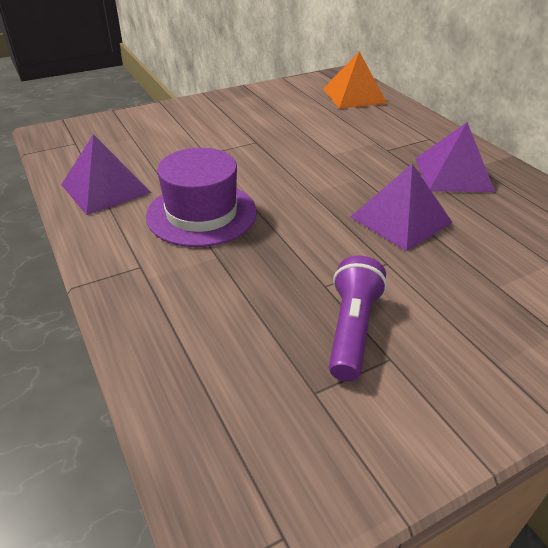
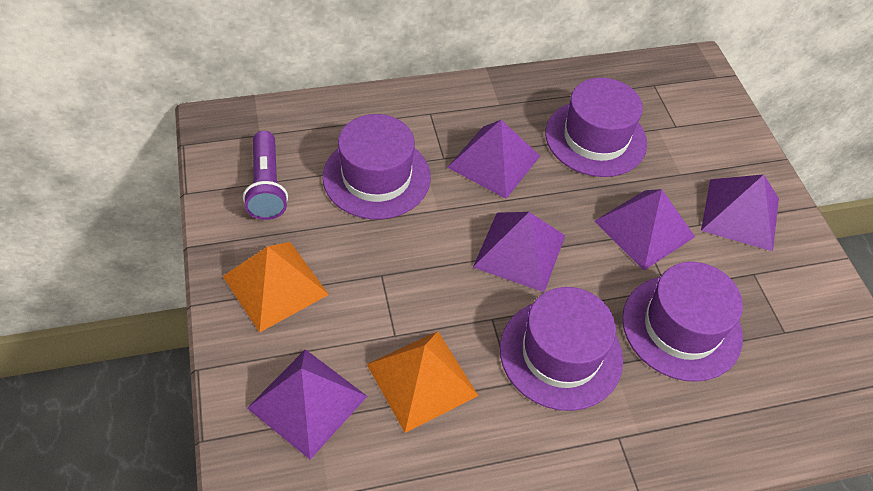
orange pyramid: 1 -> 2
purple hat: 1 -> 4
purple pyramid: 3 -> 5

